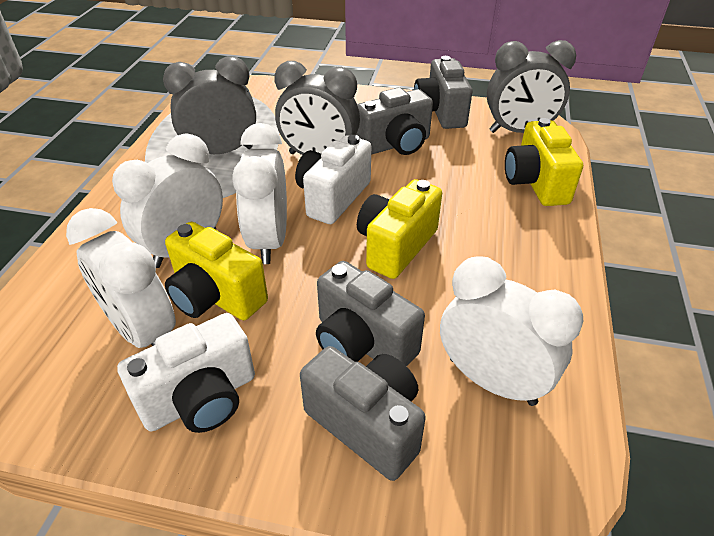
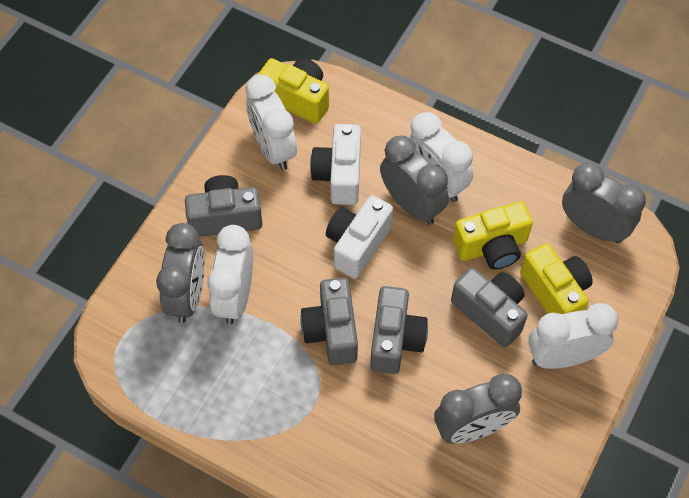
grey clock: 3 -> 4

